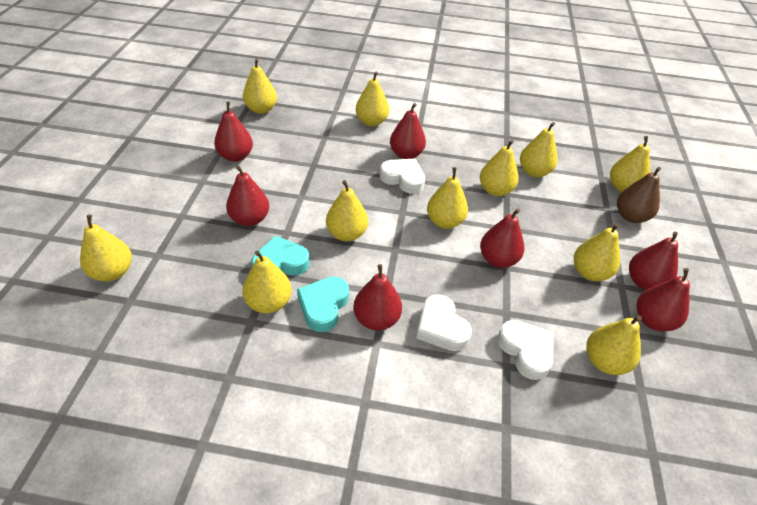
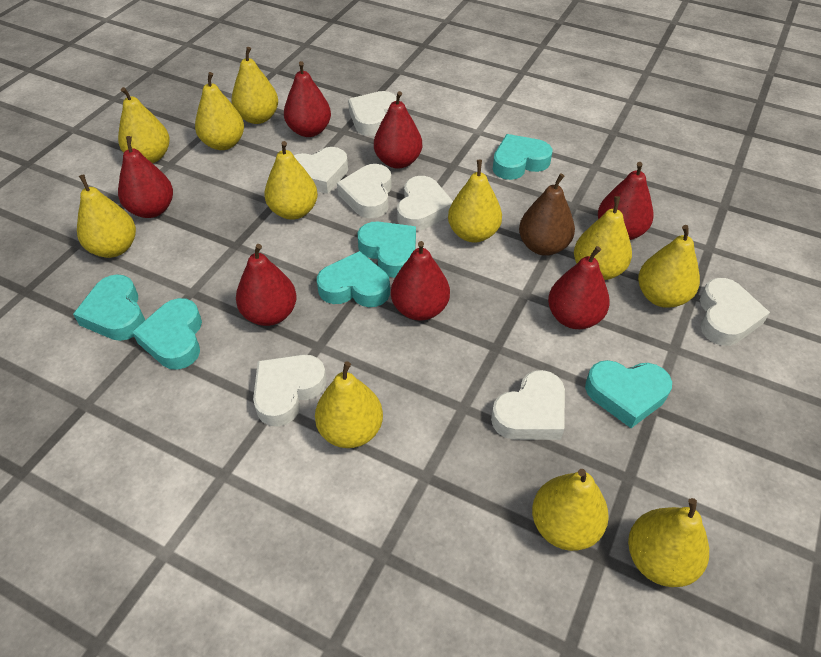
turquoise heart: 2 -> 6
white heart: 3 -> 7

